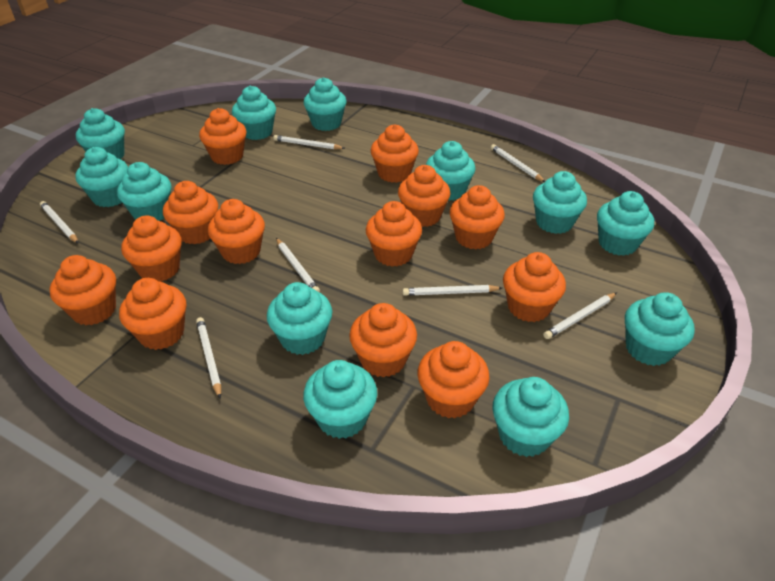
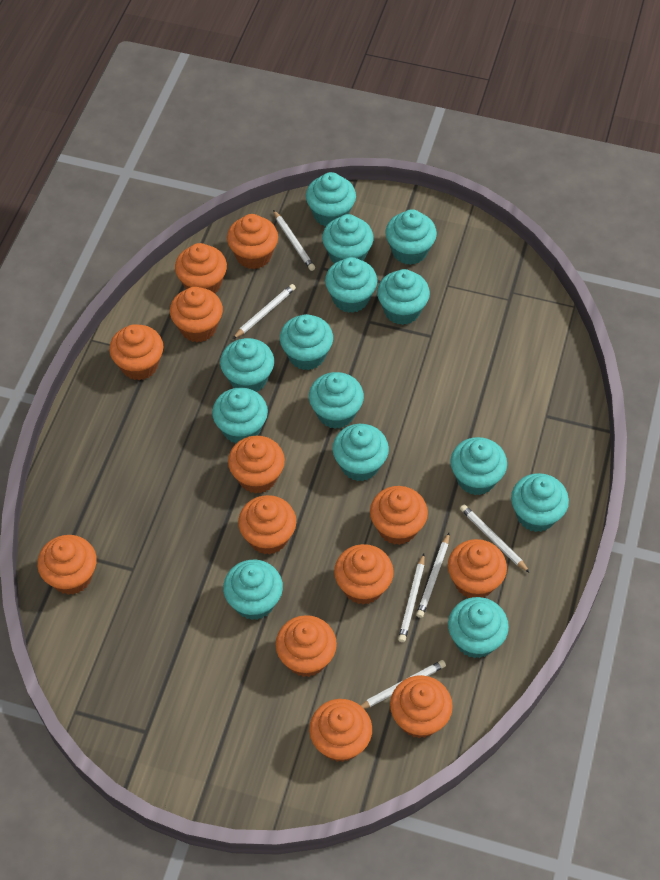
turquoise cupcake: 12 -> 14
white pencil: 7 -> 6

